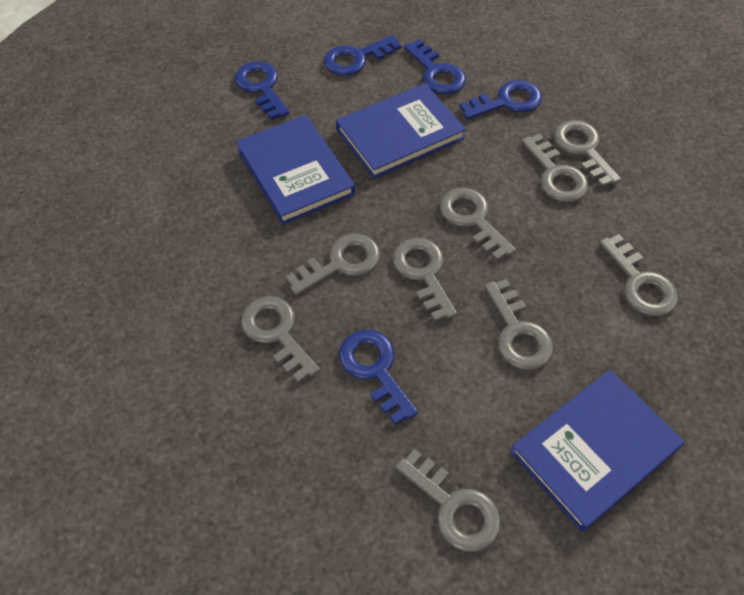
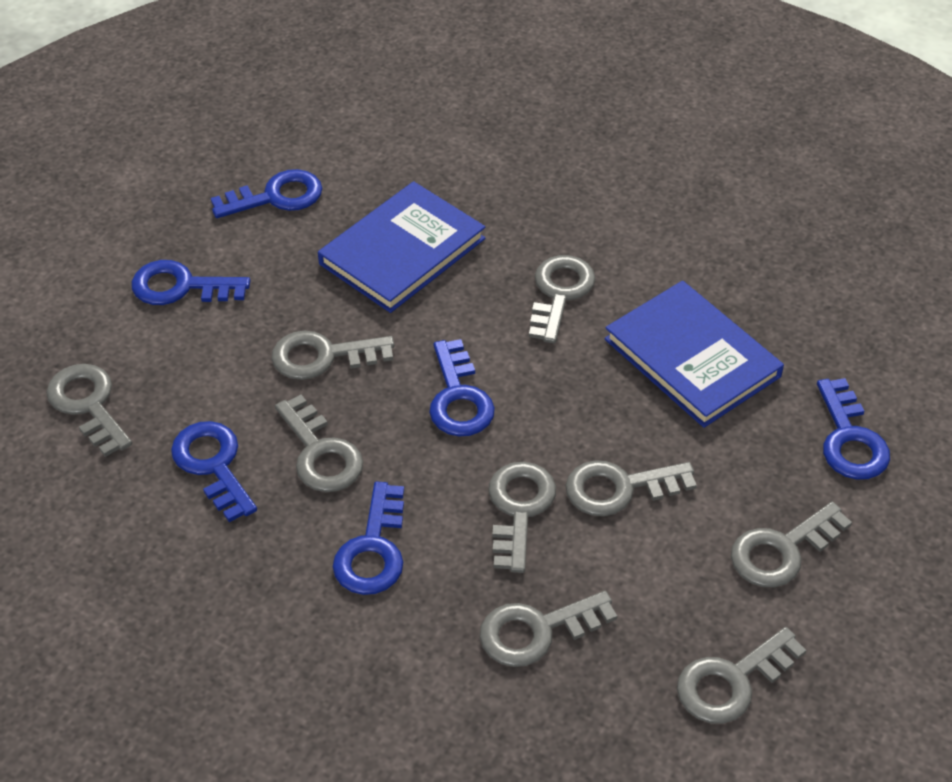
blue book: 3 -> 2
blue key: 5 -> 6

